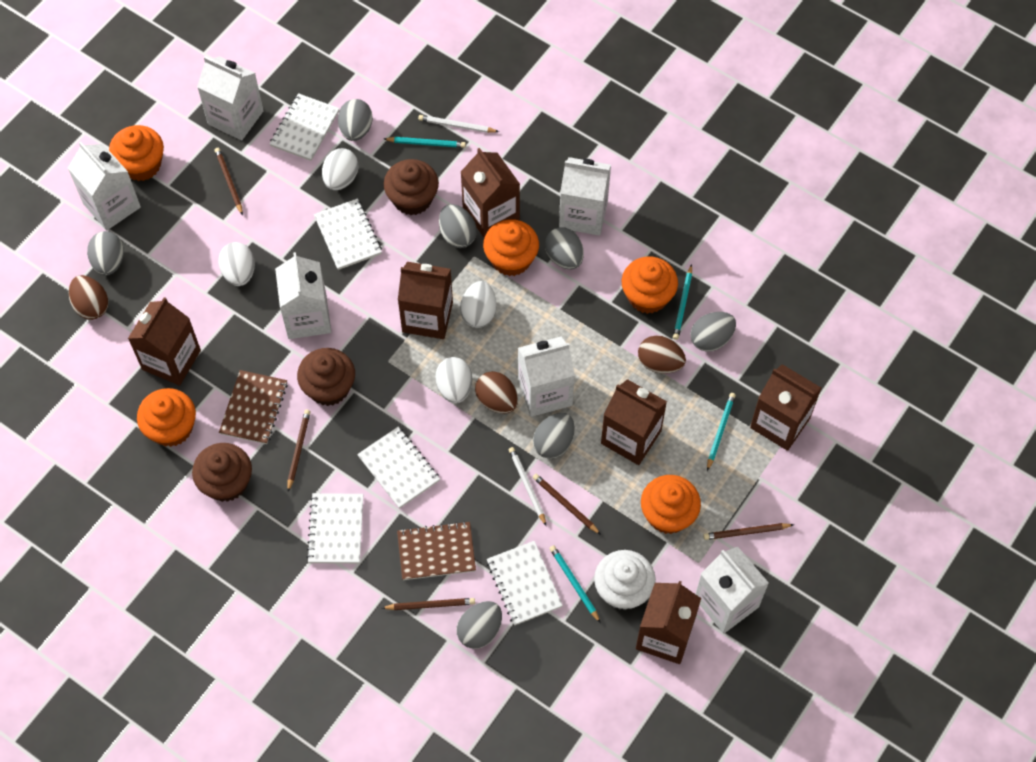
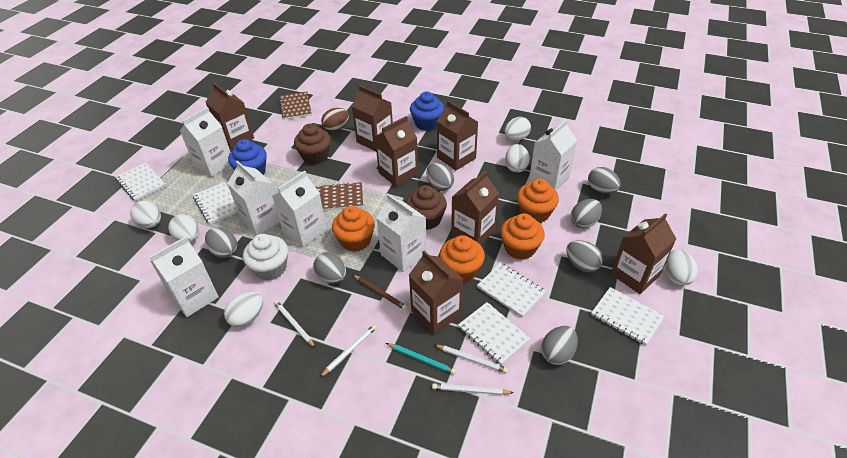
blue cupcake: 0 -> 2
brown carton: 6 -> 7
brown cupcake: 3 -> 2
brown egg: 3 -> 1
brown pencil: 5 -> 1
orange cupcake: 5 -> 4
turquoise pencil: 4 -> 1
white egg: 4 -> 6
white pencil: 2 -> 4

